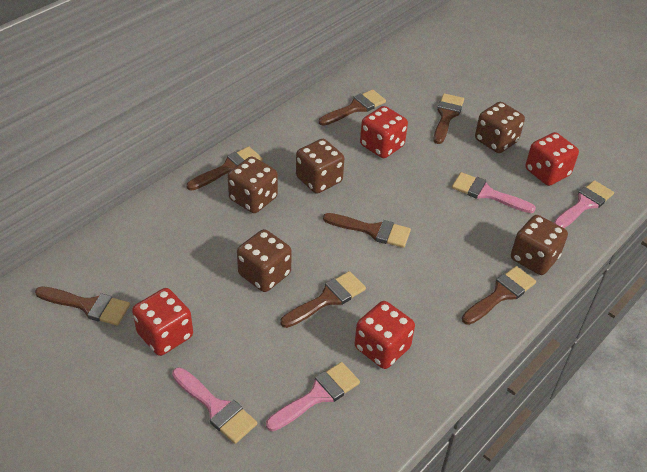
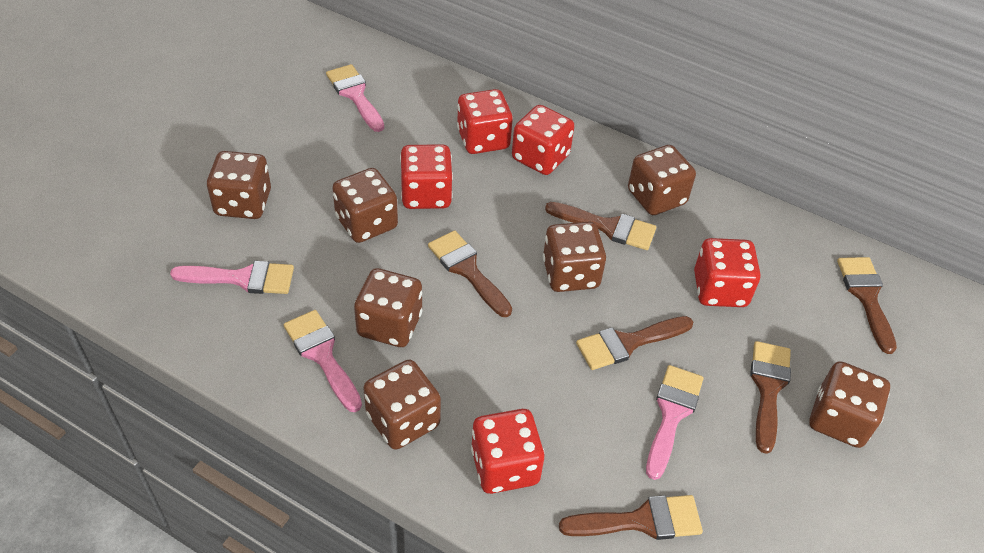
brown brush: 7 -> 6
brown dice: 5 -> 7
red dice: 4 -> 5

